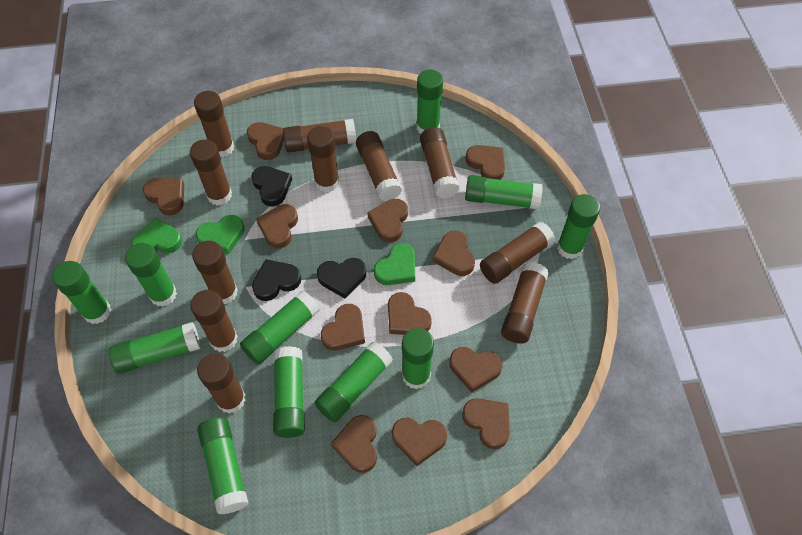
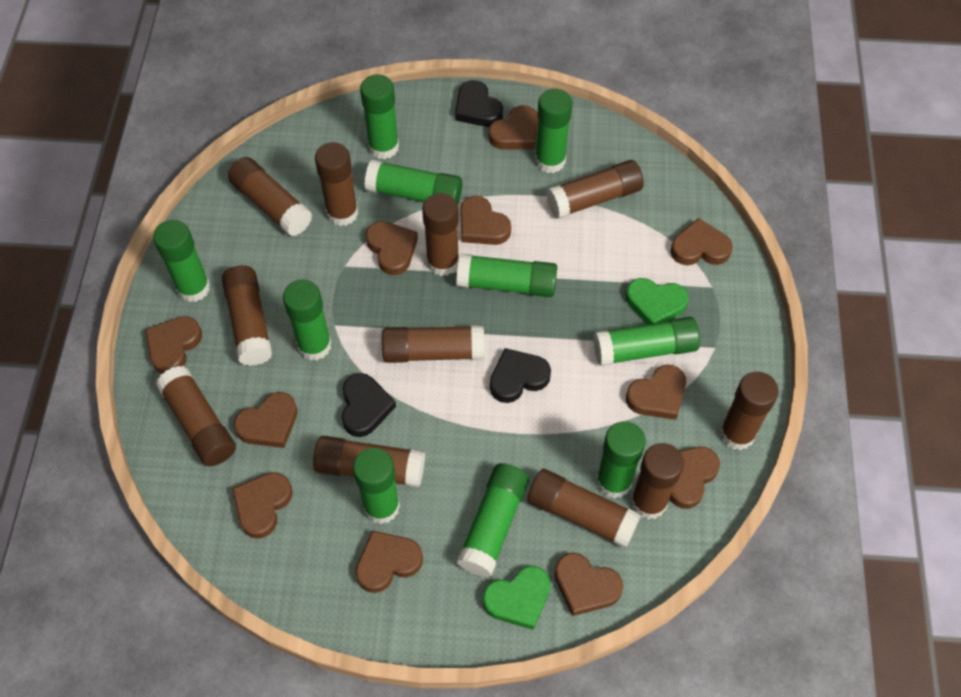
brown heart: 12 -> 11
green glue stick: 11 -> 10
green heart: 3 -> 2

